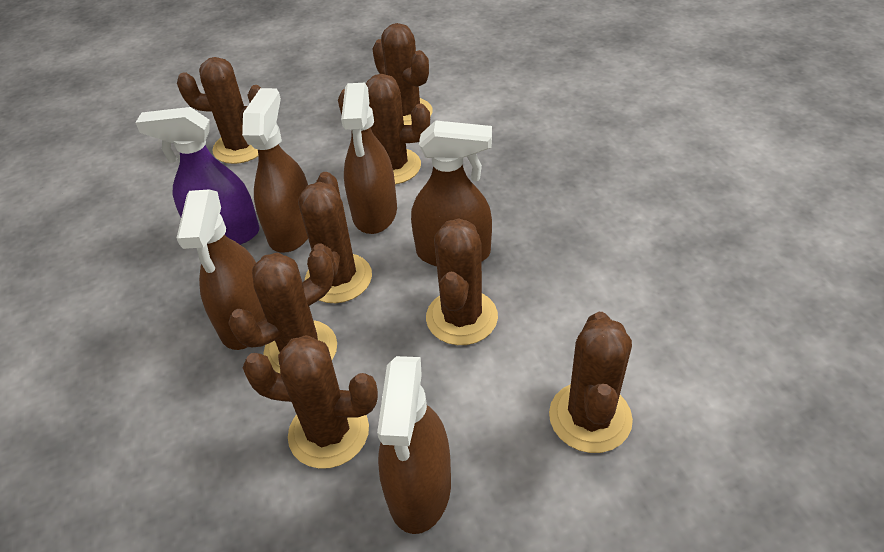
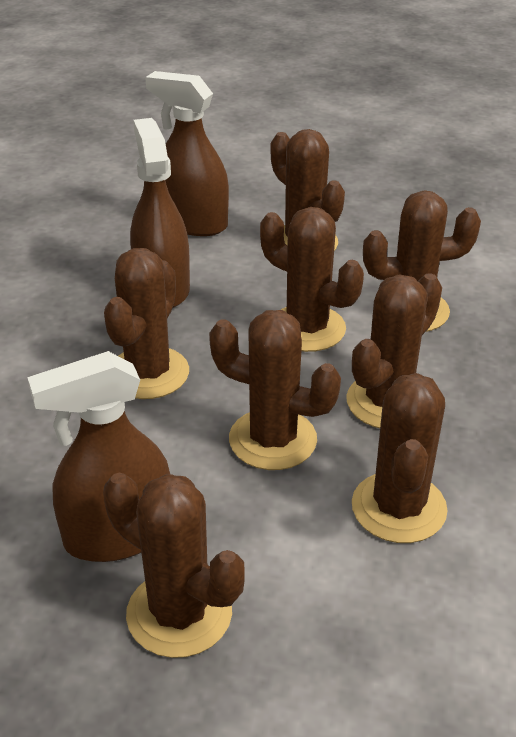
brown spray bottle: 5 -> 3
purple spray bottle: 1 -> 0

